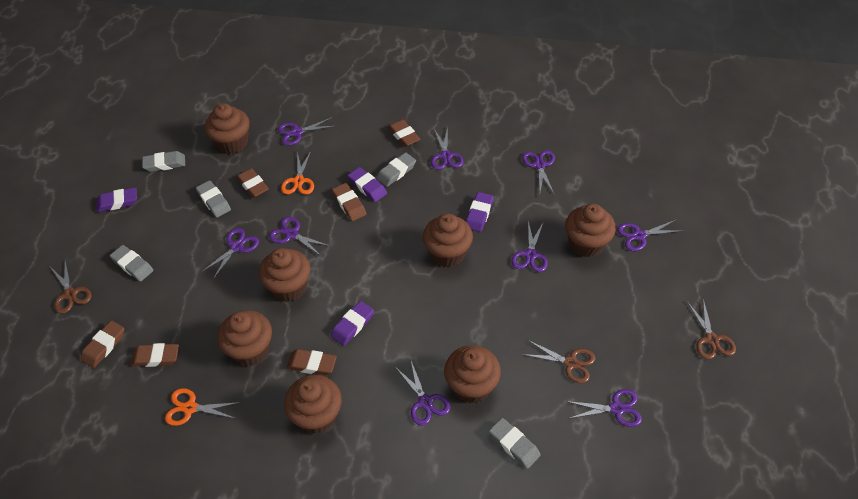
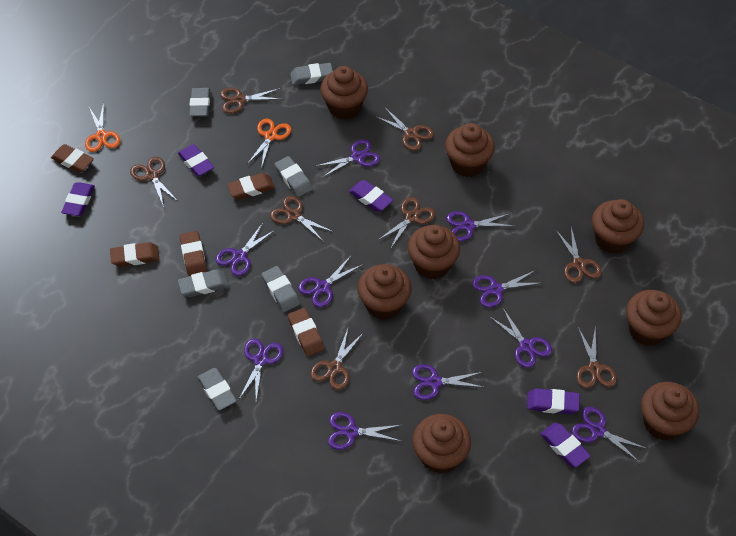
brown cupcake: 7 -> 8
brown eraser: 6 -> 5
brown scissors: 3 -> 8
grey eraser: 5 -> 6
purple eraser: 4 -> 5
purple scissors: 9 -> 10

